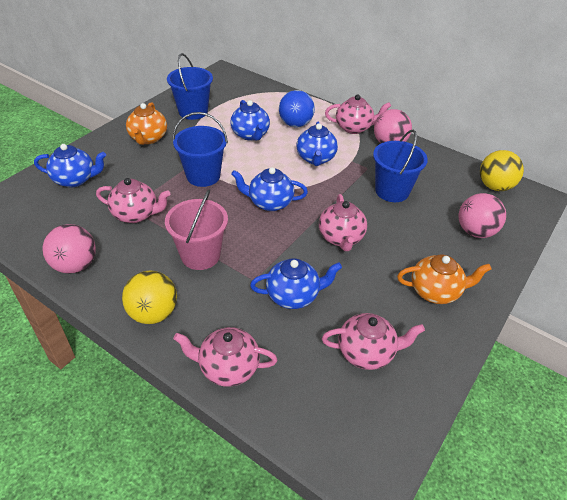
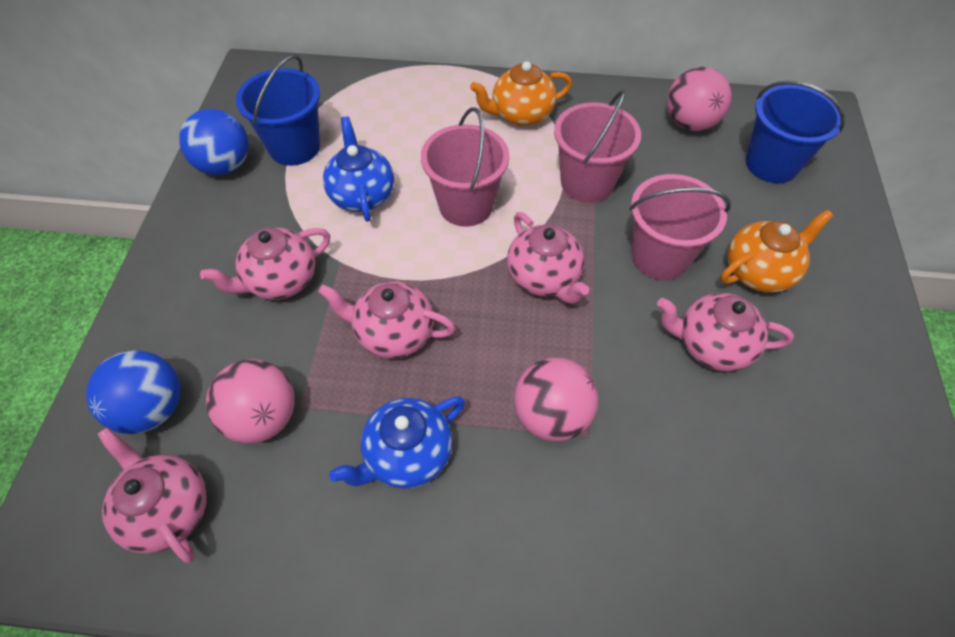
blue ball: 1 -> 2
blue bucket: 3 -> 2
blue teapot: 5 -> 2
pink bucket: 1 -> 3
yellow ball: 2 -> 0

